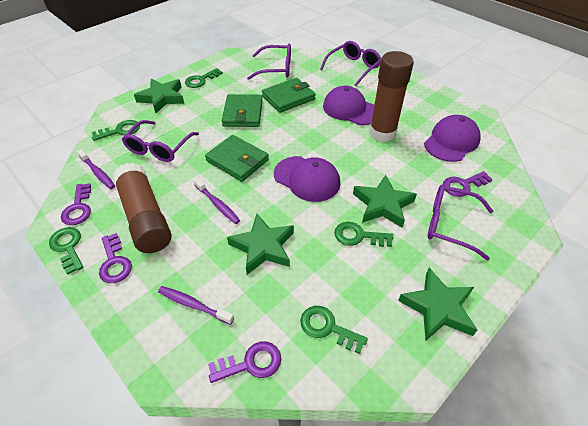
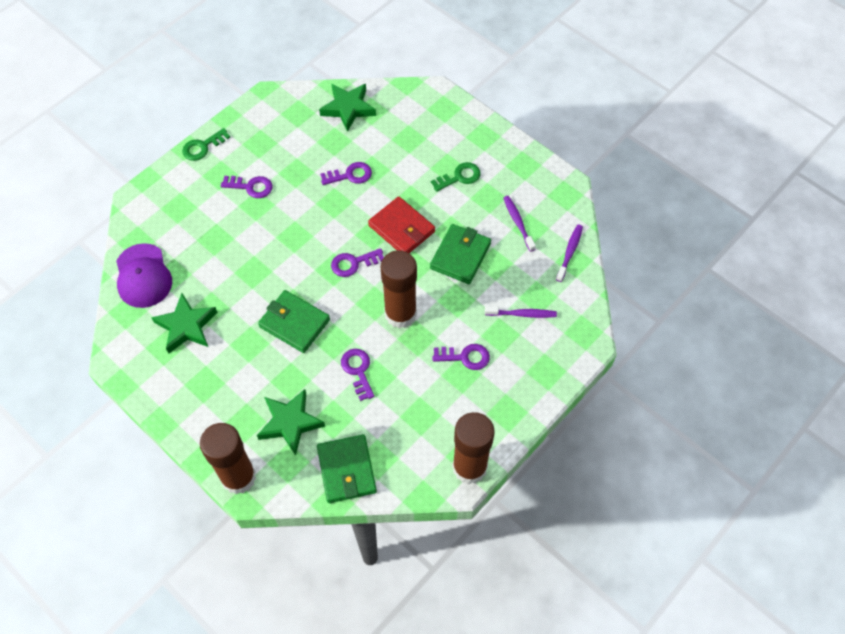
brown glue stick: 2 -> 3
green key: 5 -> 2
green star: 4 -> 3
purple cap: 3 -> 1
purple glasses: 4 -> 0
purple key: 4 -> 5
red wallet: 0 -> 1

